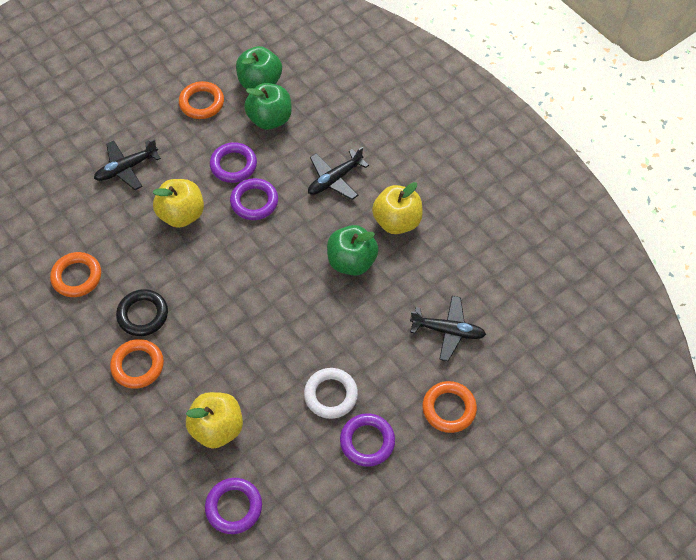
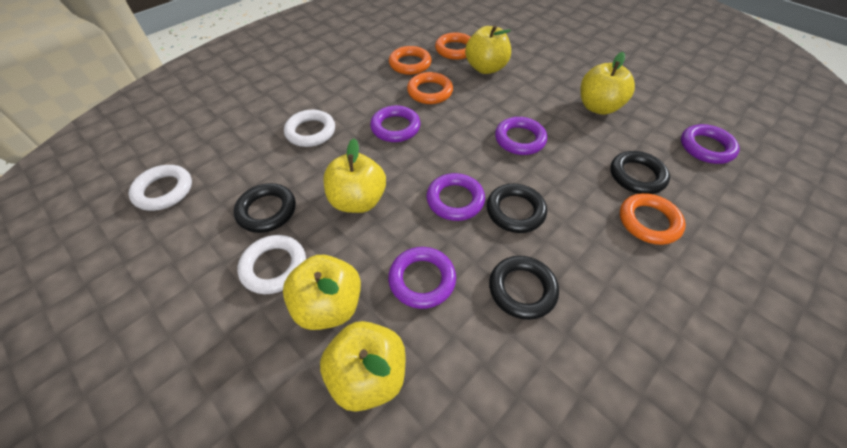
black plane: 3 -> 0
black ring: 1 -> 4
green apple: 3 -> 0
purple ring: 4 -> 5
white ring: 1 -> 3
yellow apple: 3 -> 5

